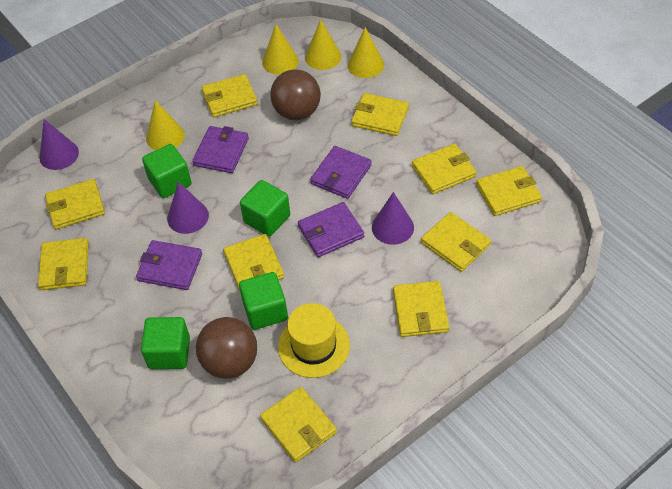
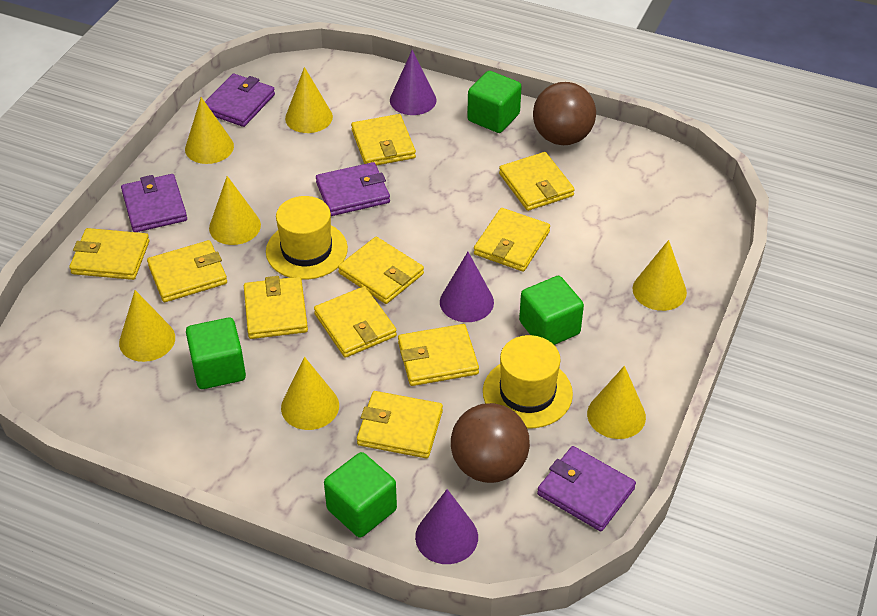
yellow cone: 4 -> 7
yellow hat: 1 -> 2

